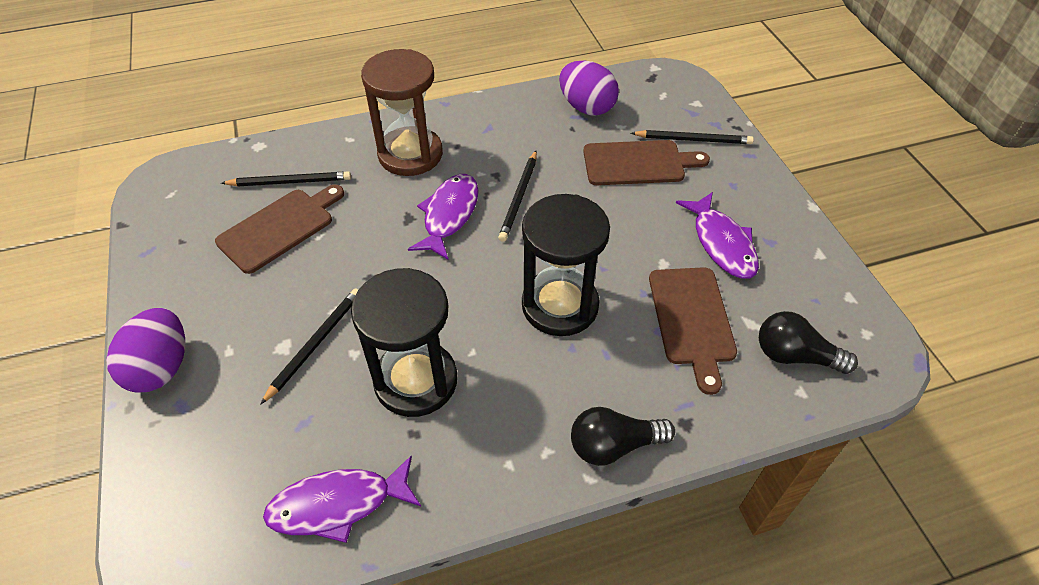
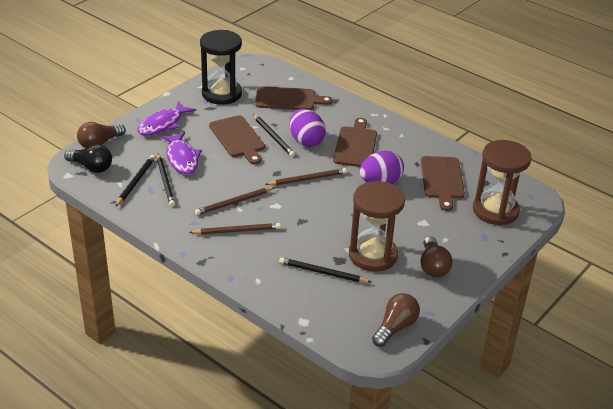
black hourglass: 2 -> 1
black light bulb: 2 -> 1
brown cutting board: 3 -> 4
brown hourglass: 1 -> 2
brown light bulb: 0 -> 3
brown pencil: 0 -> 3
purple fish: 3 -> 2

